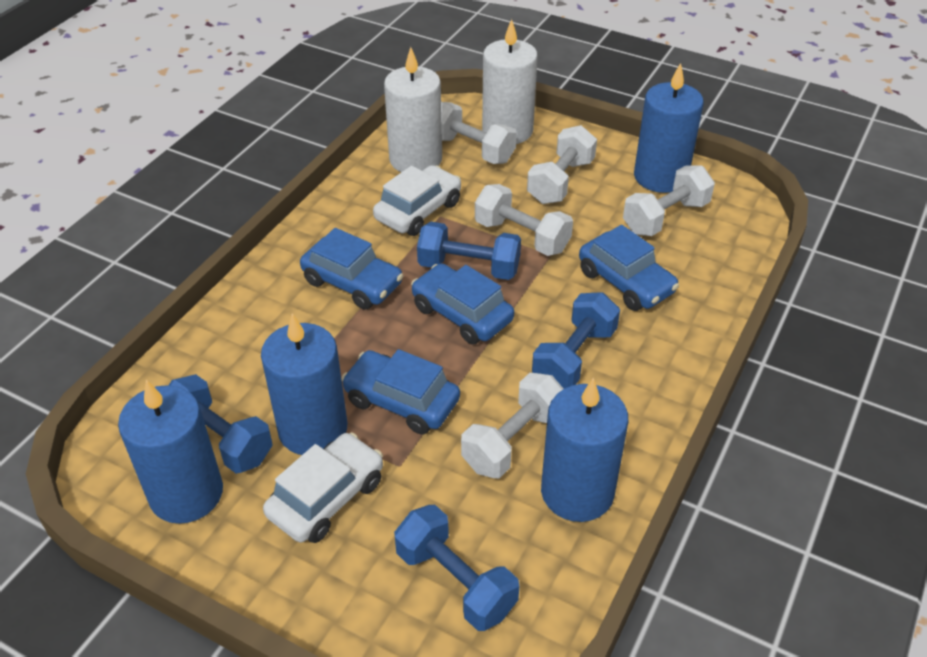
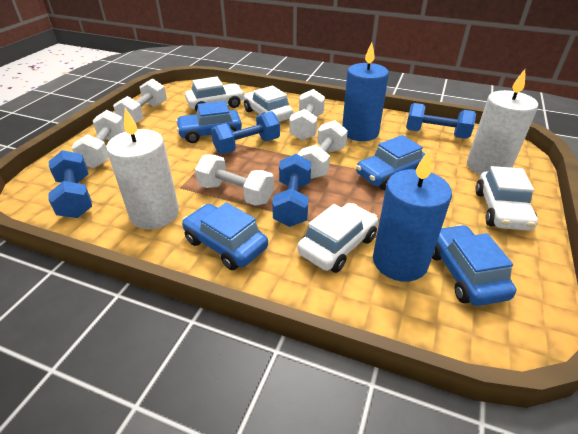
blue candle: 4 -> 2
white car: 2 -> 4

